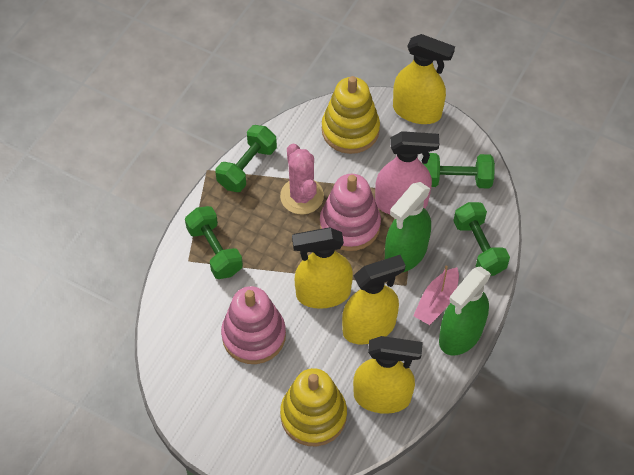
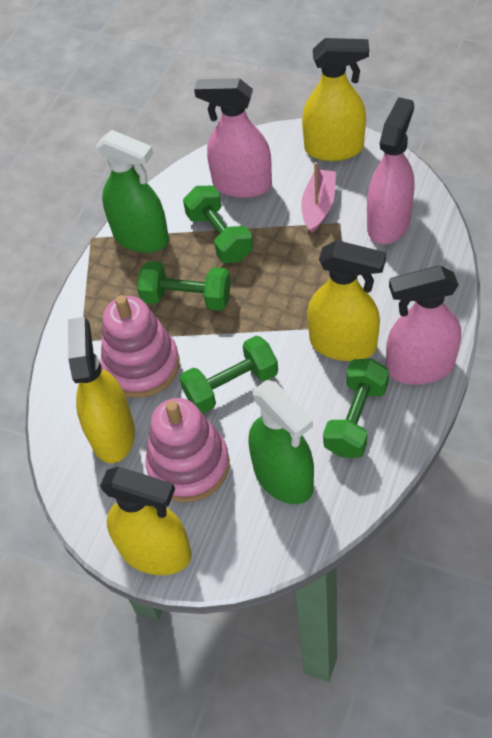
pink cactus: 1 -> 0
pink spray bottle: 1 -> 3
yellow stacking toy: 2 -> 0

